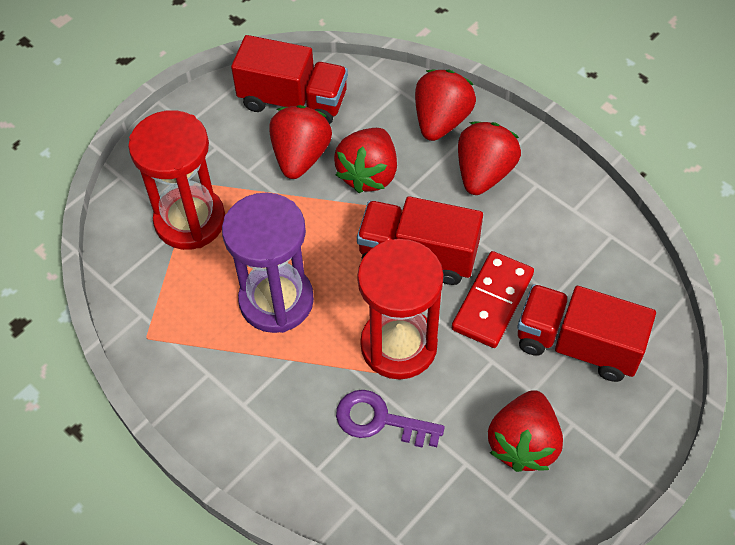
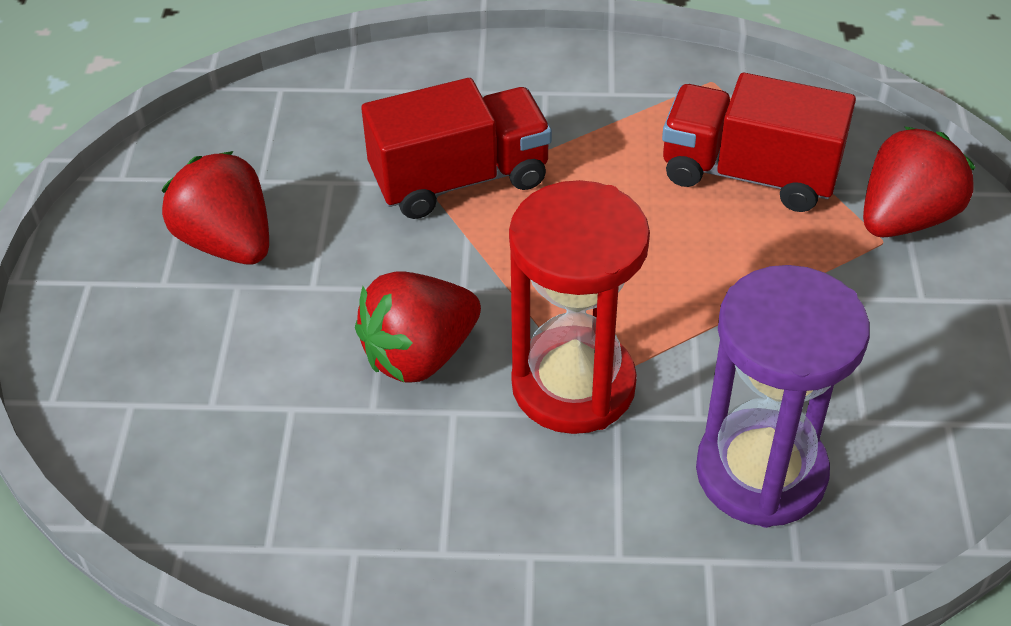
purple key: 1 -> 0
red domino: 1 -> 0
red hourglass: 2 -> 1
red strawberry: 5 -> 3
red truck: 3 -> 2

